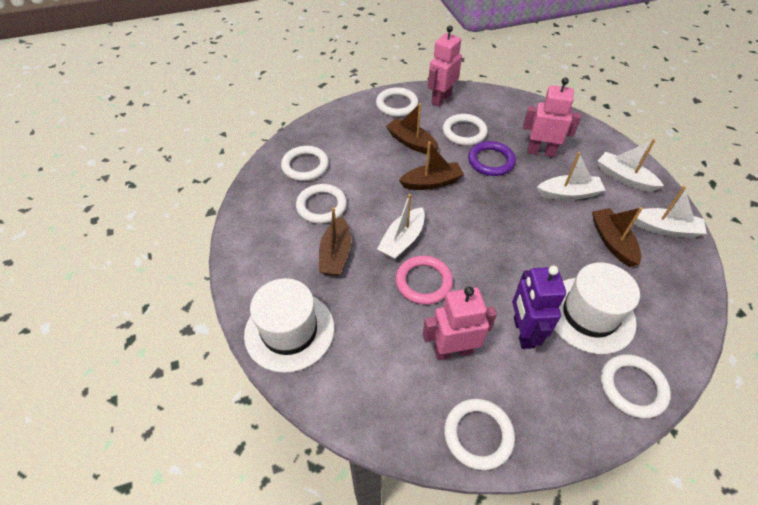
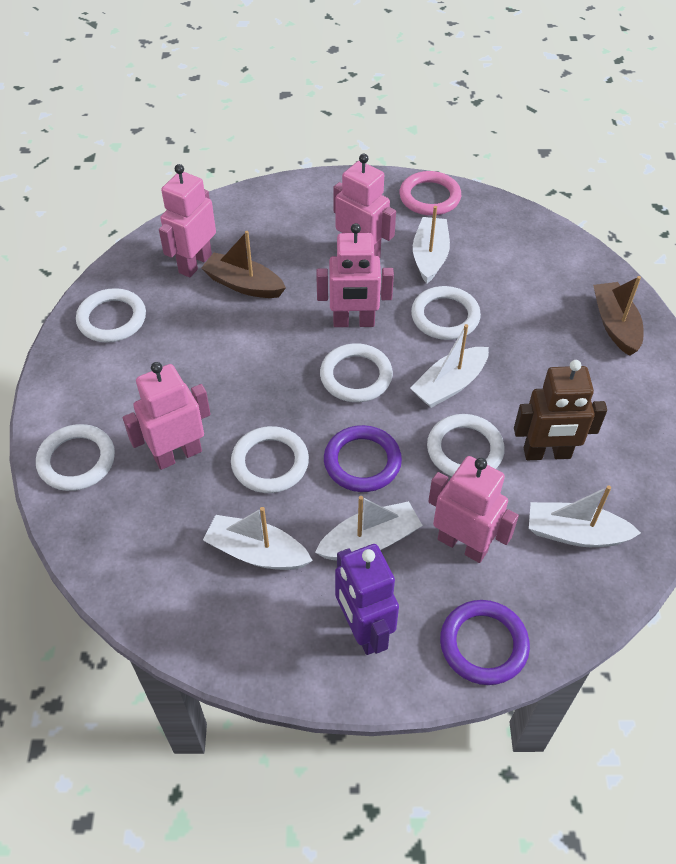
brown boat: 4 -> 2
brown robot: 0 -> 1
pink robot: 3 -> 5
purple ring: 1 -> 2
white boat: 4 -> 5
white hat: 2 -> 0

